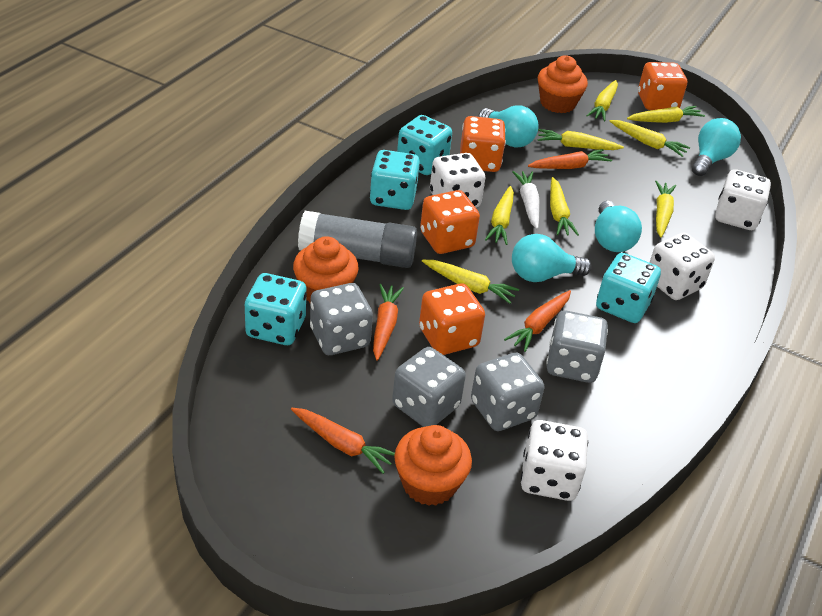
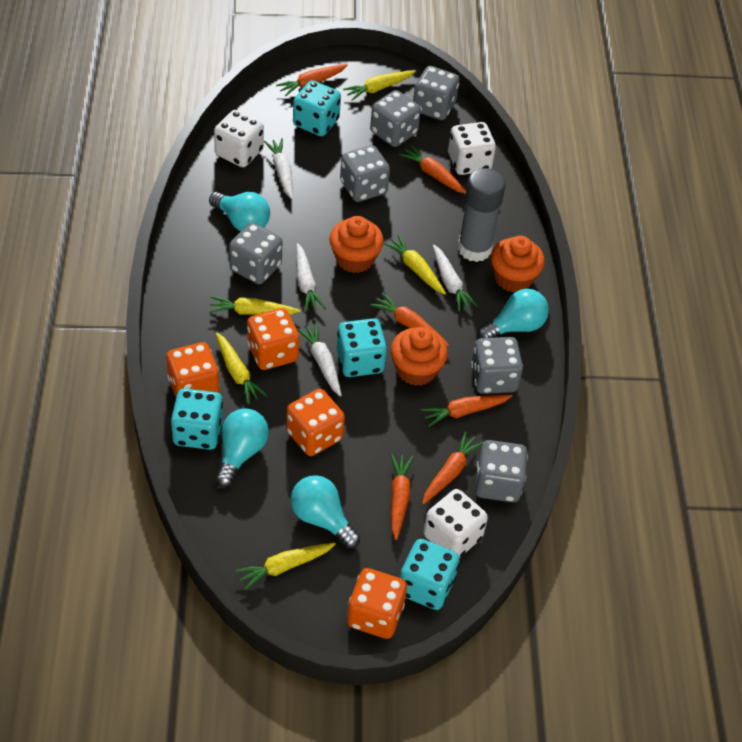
grey dice: 4 -> 6
orange carrot: 4 -> 6
white carrot: 1 -> 4
white dice: 4 -> 3
yellow carrot: 8 -> 5

